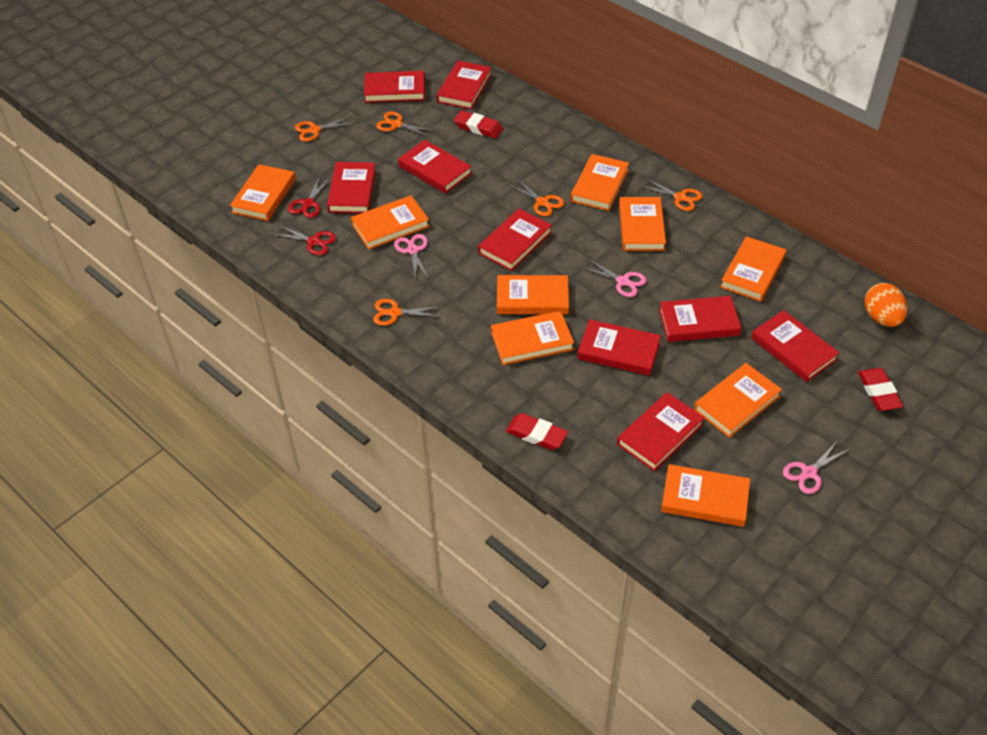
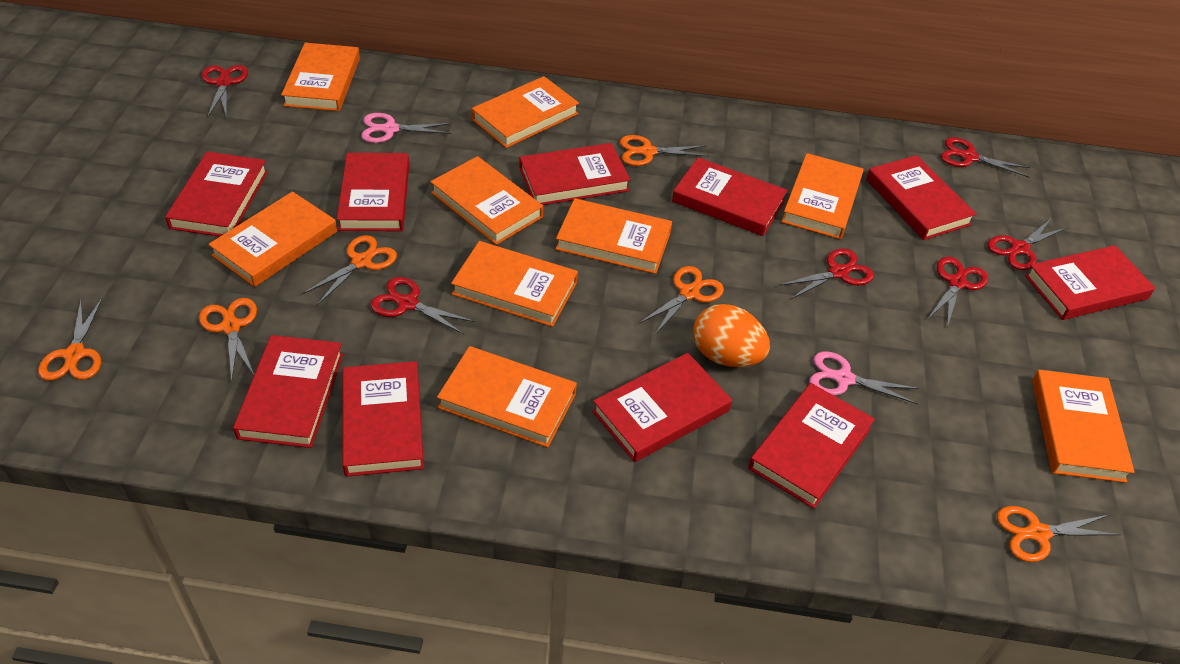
orange scissors: 5 -> 6
pink scissors: 3 -> 2
red book: 9 -> 10
red eraser: 3 -> 0
red scissors: 2 -> 6

